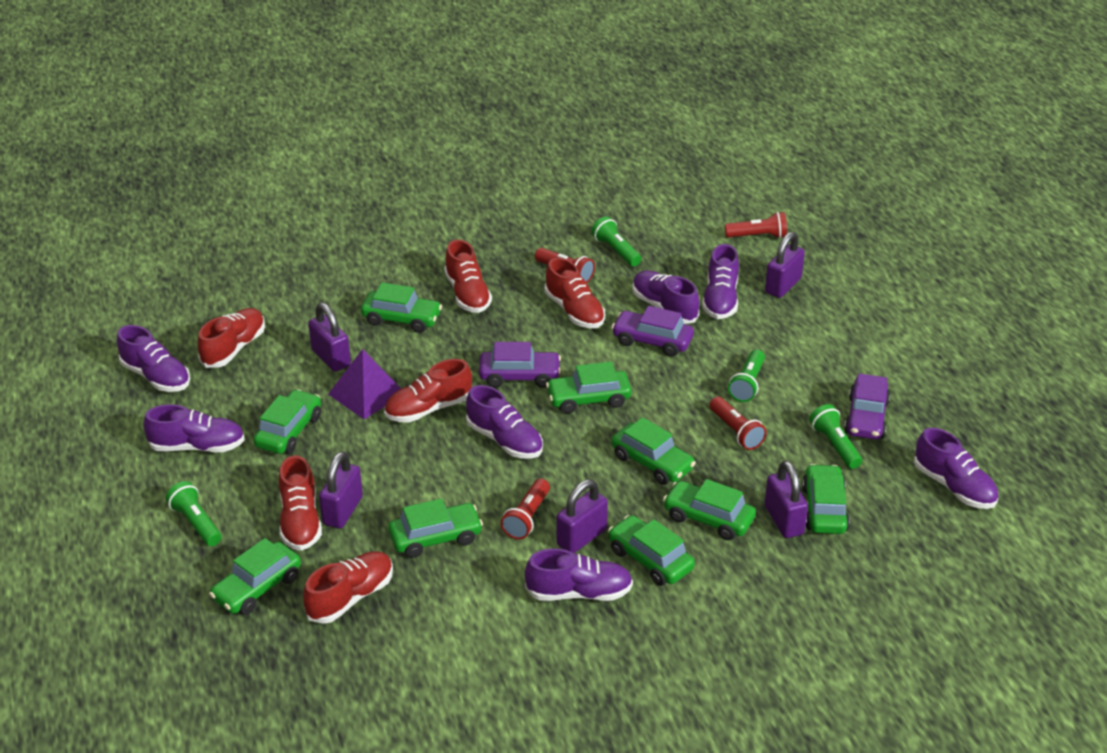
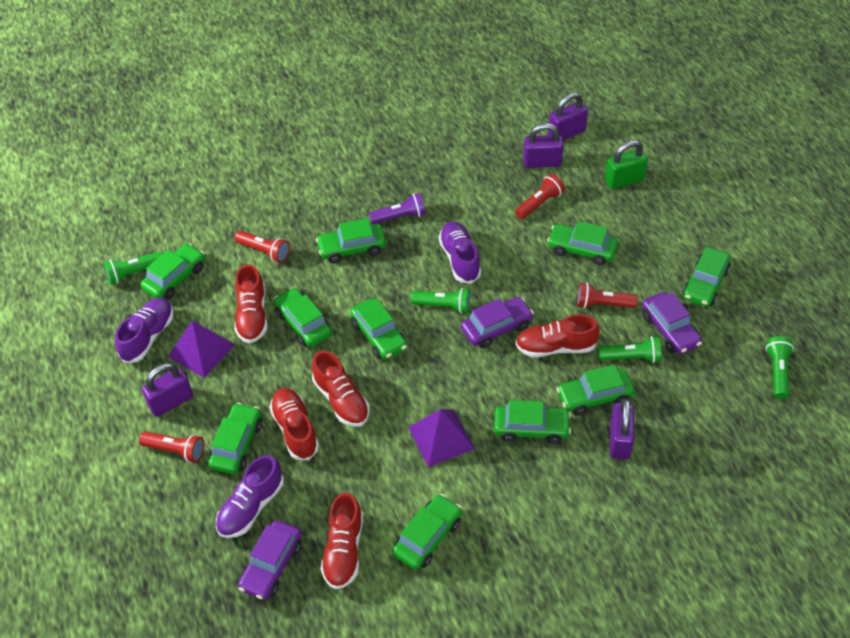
green car: 9 -> 10
green padlock: 0 -> 1
purple flashlight: 0 -> 1
purple padlock: 5 -> 4
purple pyramid: 1 -> 2
purple shoe: 7 -> 3
red shoe: 6 -> 5

